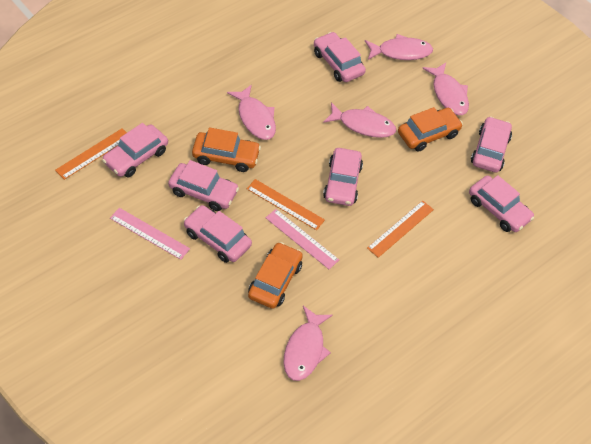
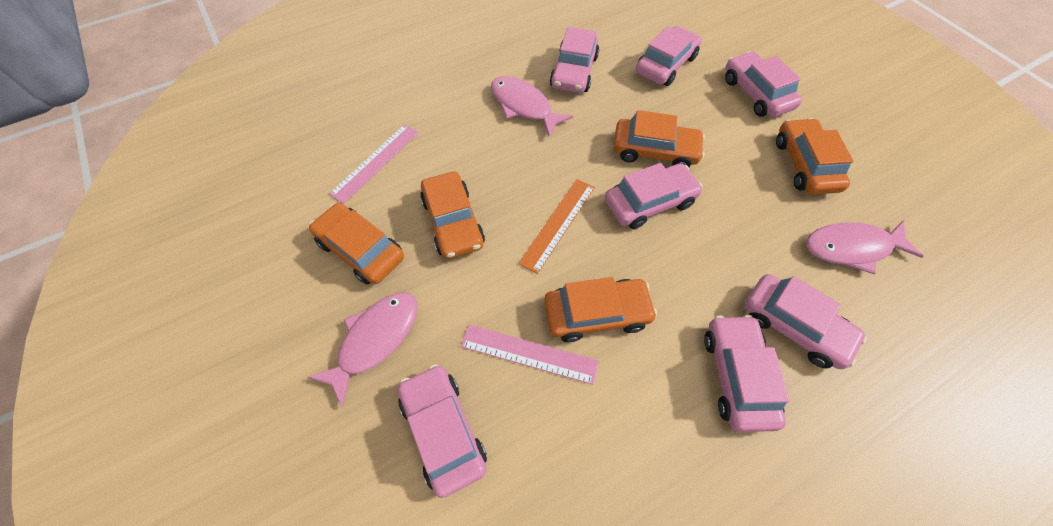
orange car: 3 -> 5
orange ruler: 3 -> 1
pink fish: 5 -> 3

